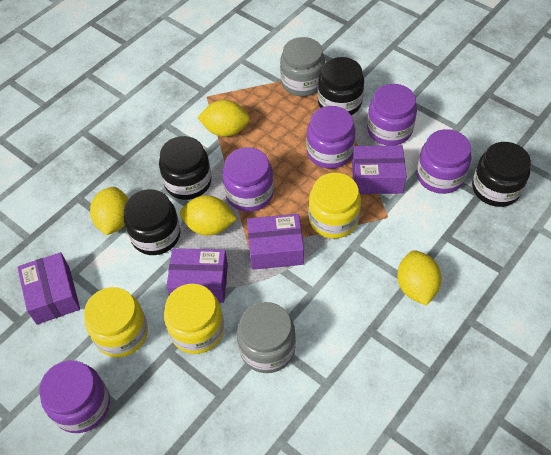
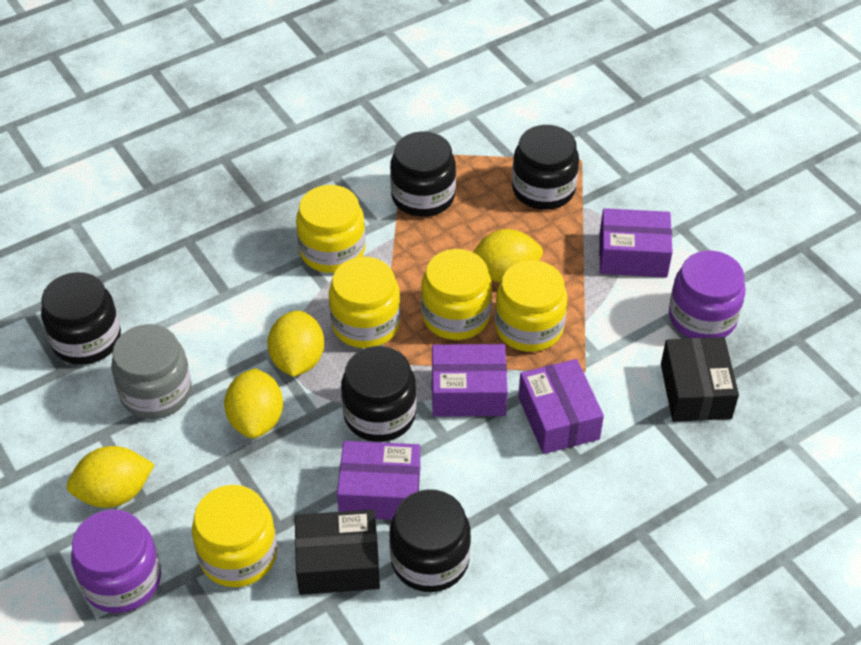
black box: 0 -> 2
black jar: 4 -> 5
grey jar: 2 -> 1
purple jar: 5 -> 2
yellow jar: 3 -> 5

